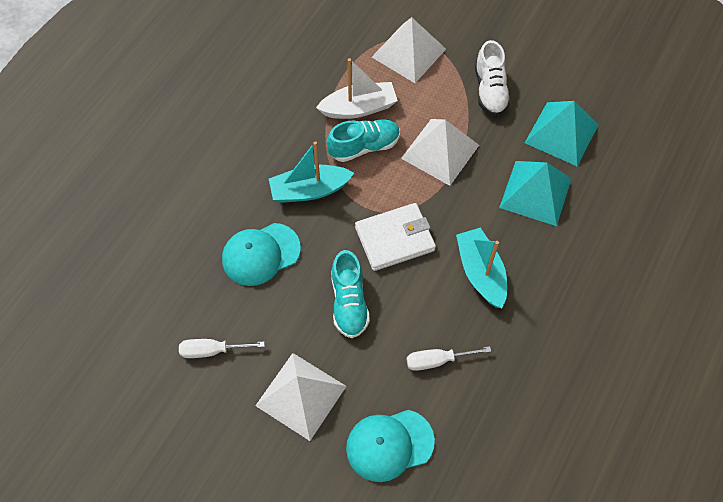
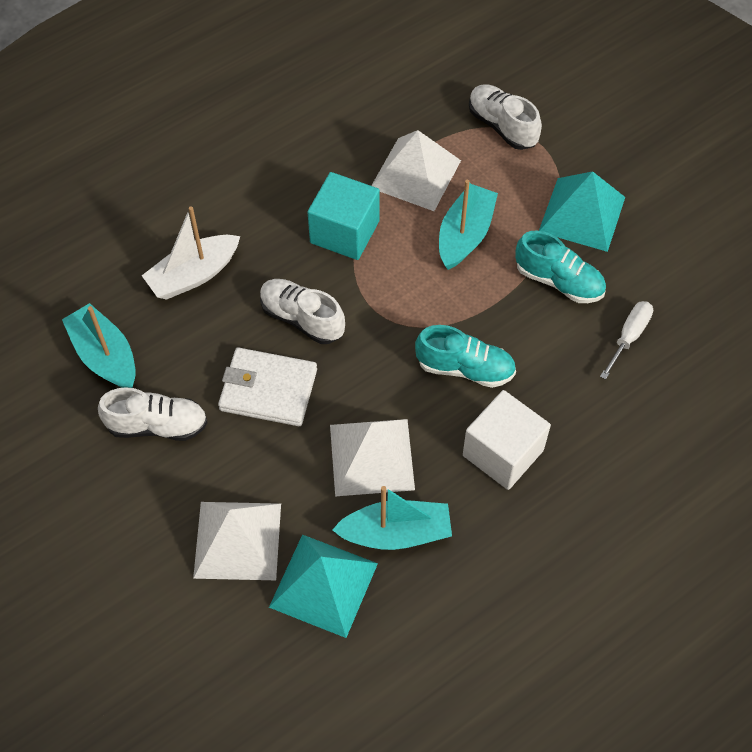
turquoise boat: 2 -> 3
turquoise cap: 2 -> 0
turquoise cube: 0 -> 1
white cube: 0 -> 1
white screwdriver: 2 -> 1
white shoe: 1 -> 3

